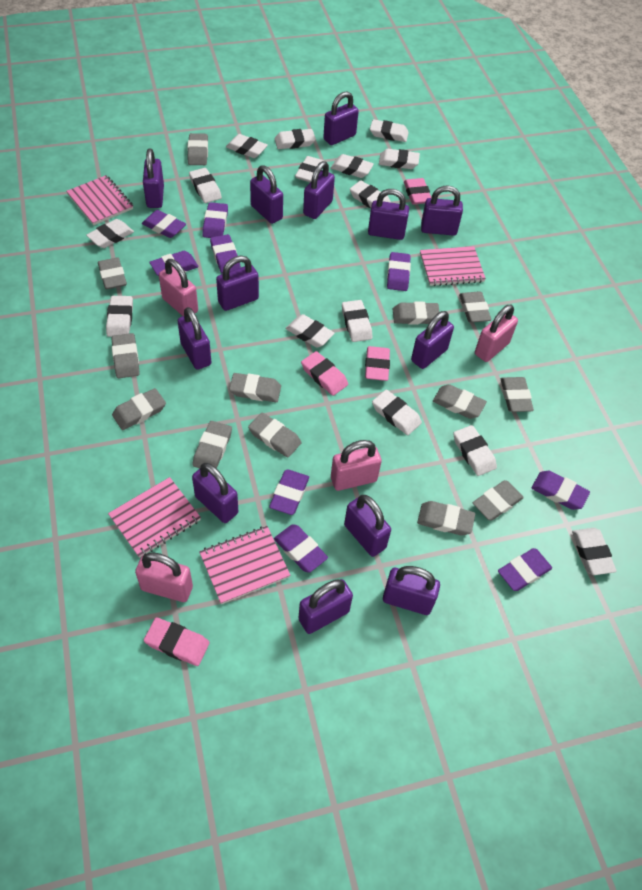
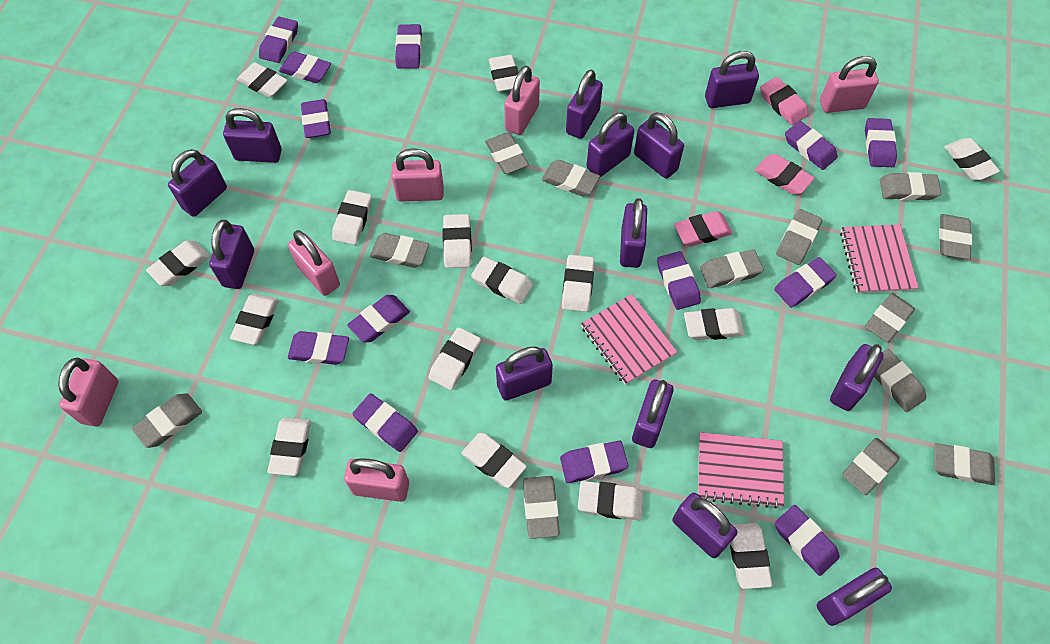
pink eraser: 4 -> 3
pink notebook: 4 -> 3
pink padlock: 4 -> 6
purple eraser: 9 -> 13

